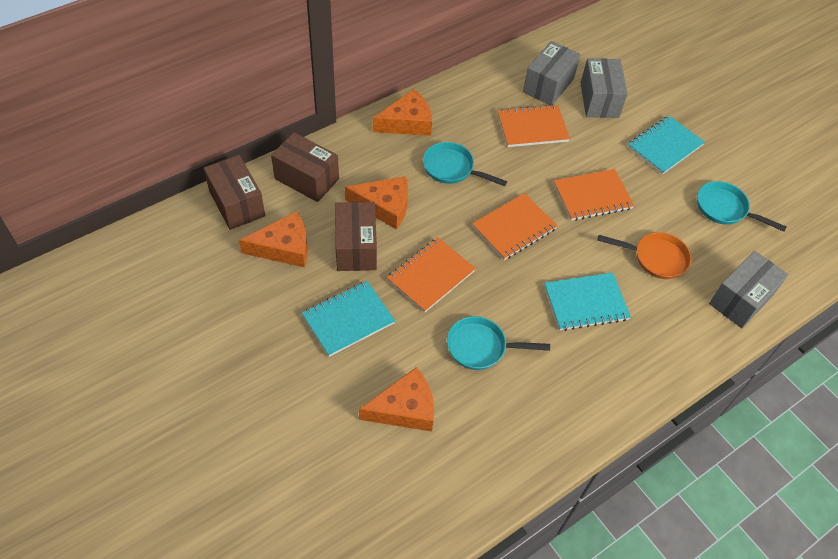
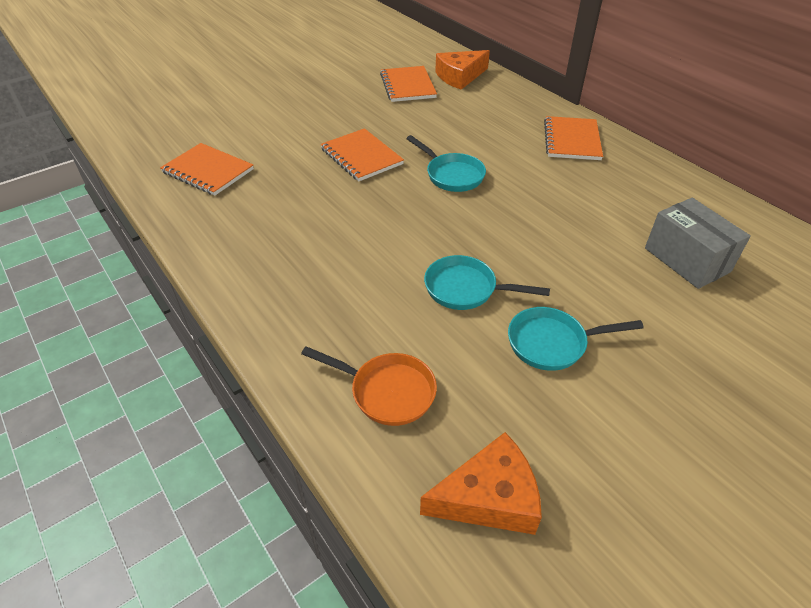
brown box: 3 -> 0
grey box: 3 -> 1
orange cheese: 4 -> 2
turquoise notebook: 3 -> 0

